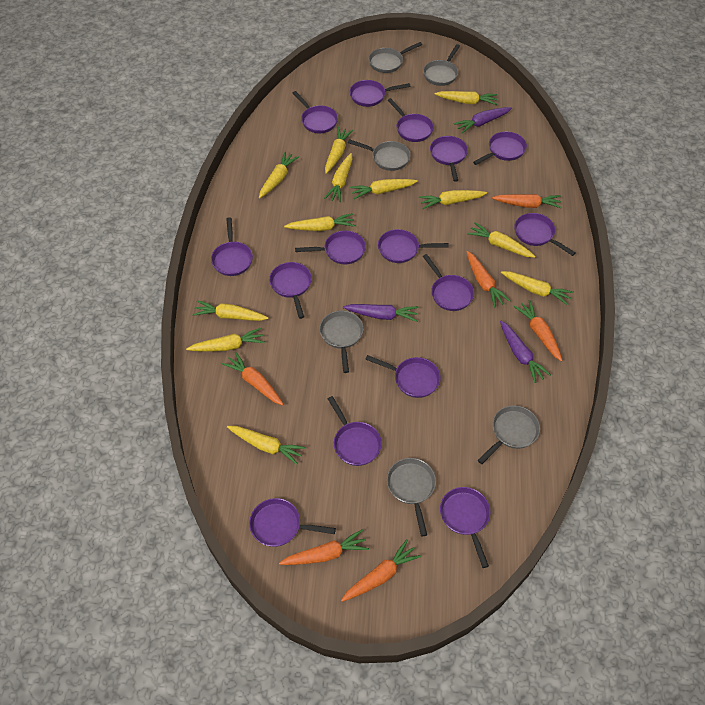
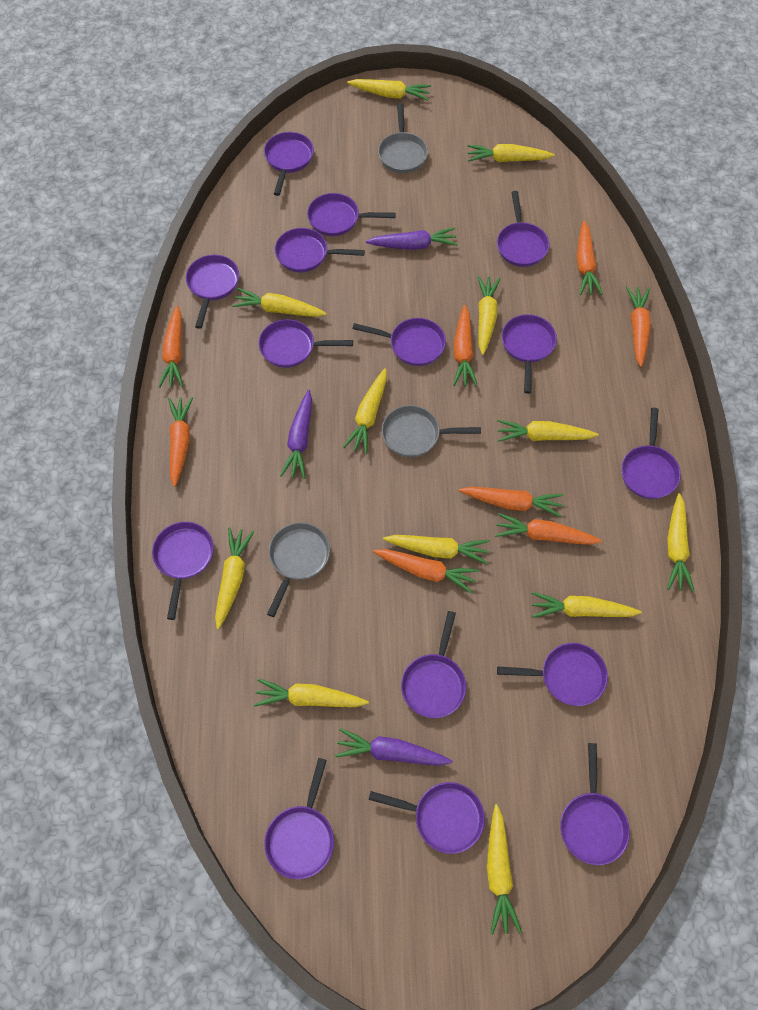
grey pan: 6 -> 3
orange carrot: 6 -> 8

